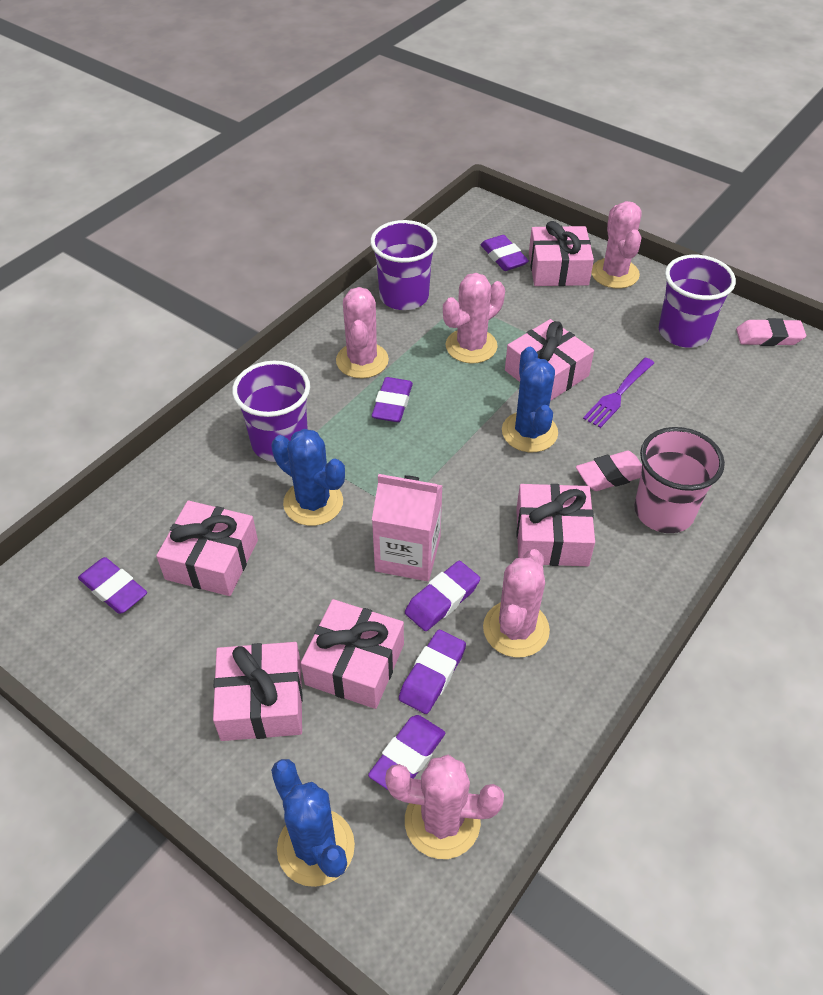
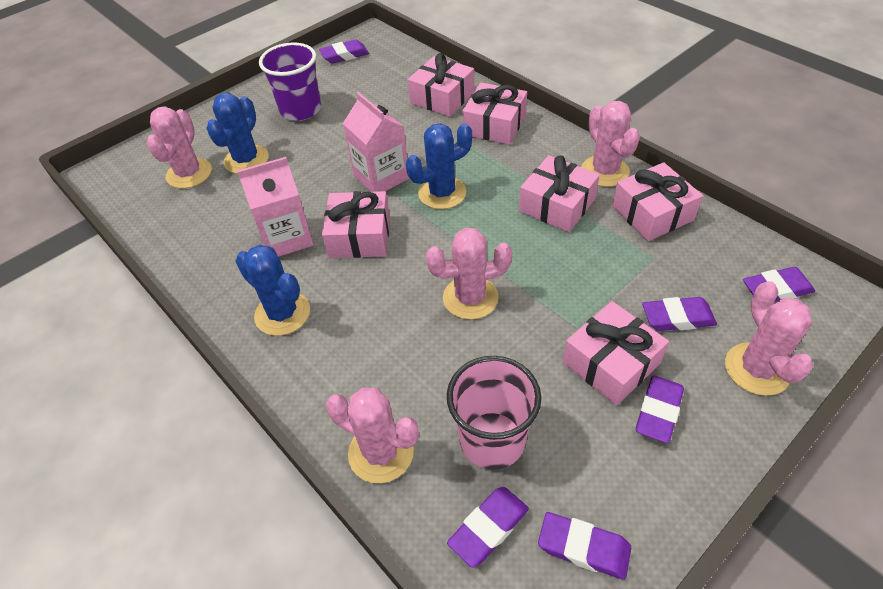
pink carton: 1 -> 2
pink eraser: 2 -> 0
purple cup: 3 -> 1
purple fork: 1 -> 0

